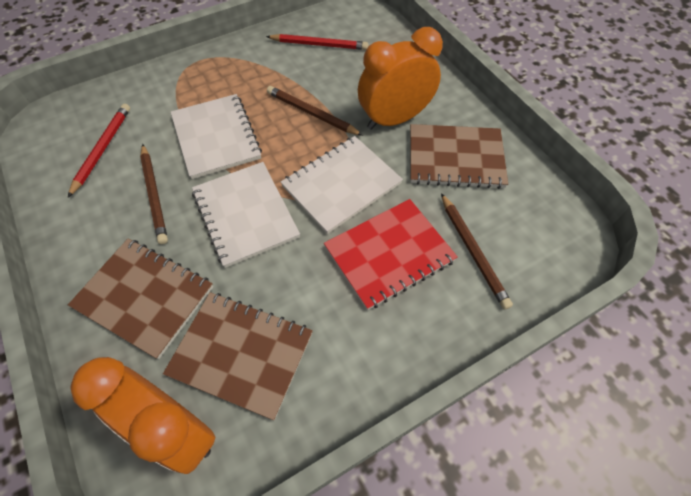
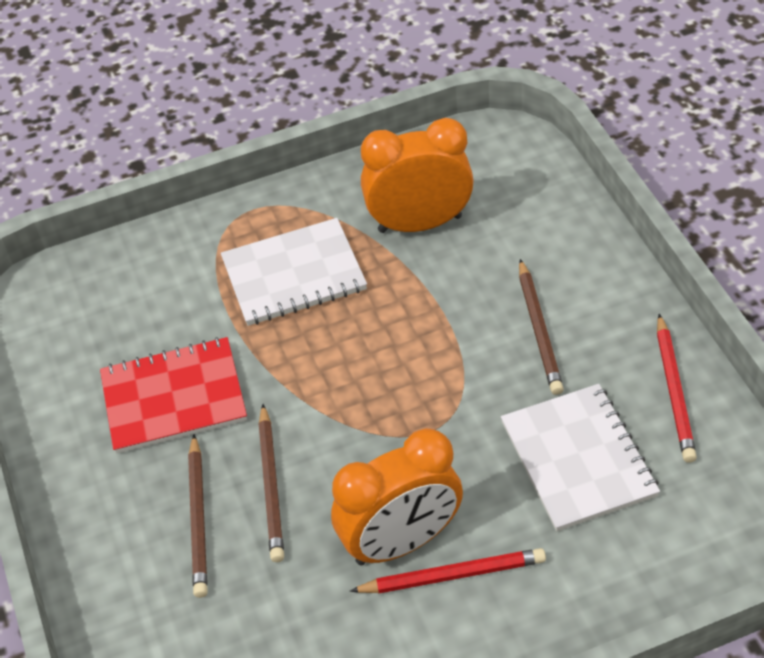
brown notebook: 3 -> 0
white notebook: 3 -> 2

